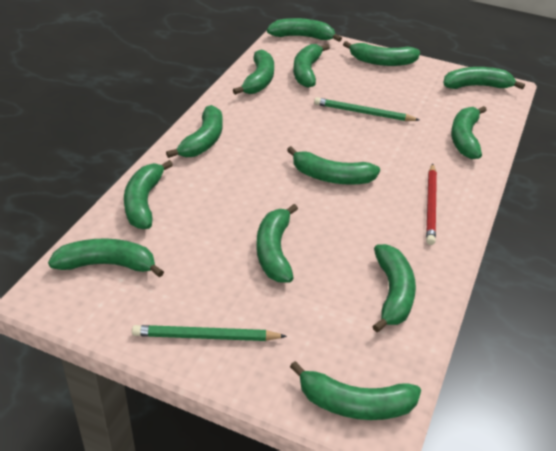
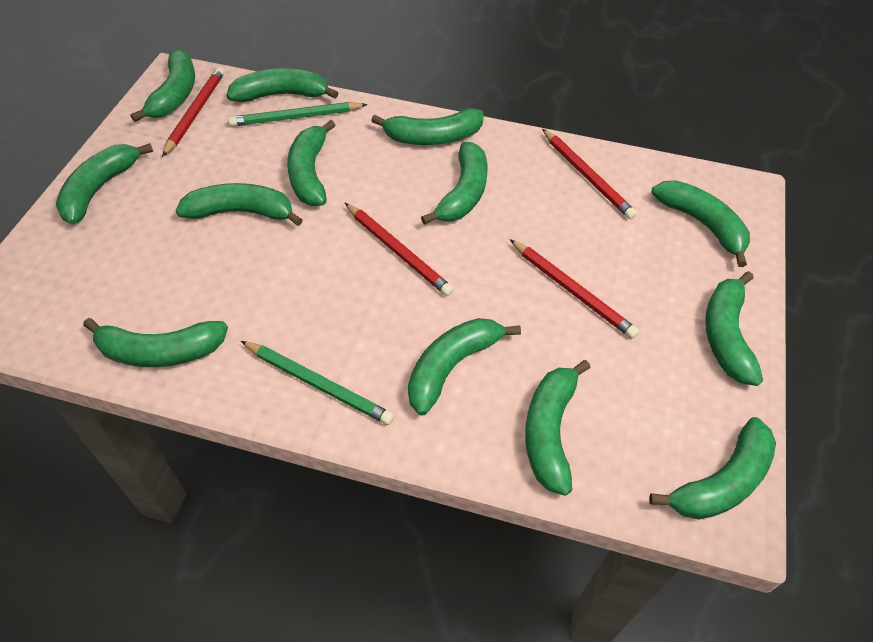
red pencil: 1 -> 4

